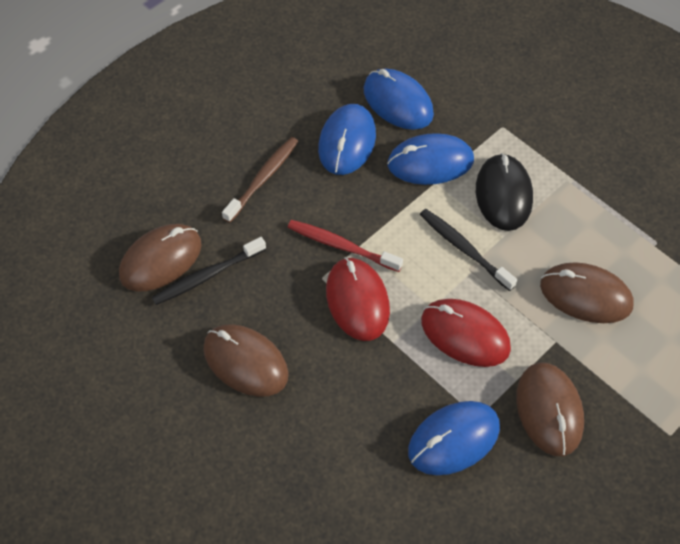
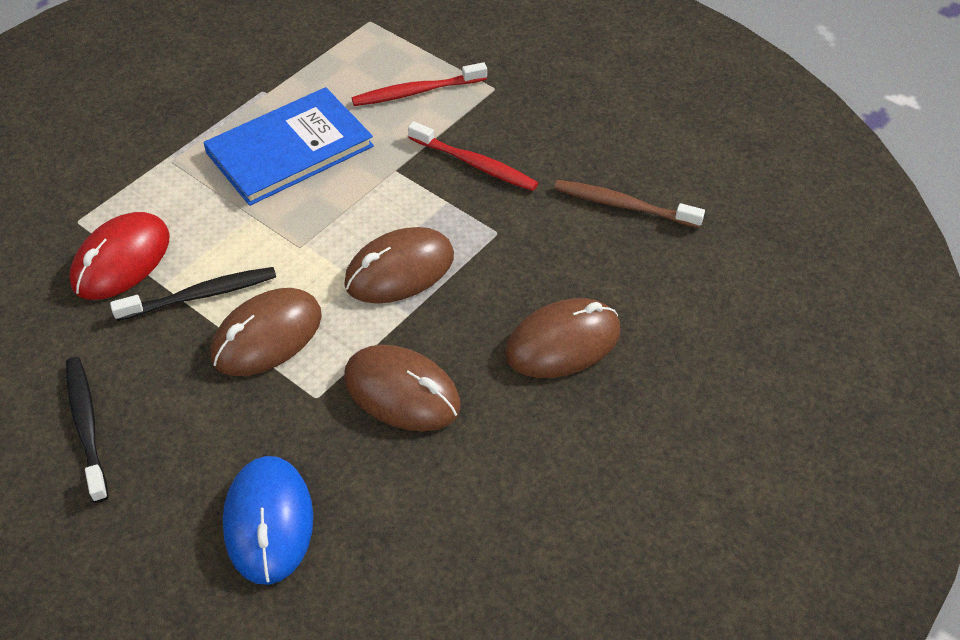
black mouse: 1 -> 0
blue book: 0 -> 1
blue mouse: 4 -> 1
red mouse: 2 -> 1
red toothbrush: 1 -> 2

